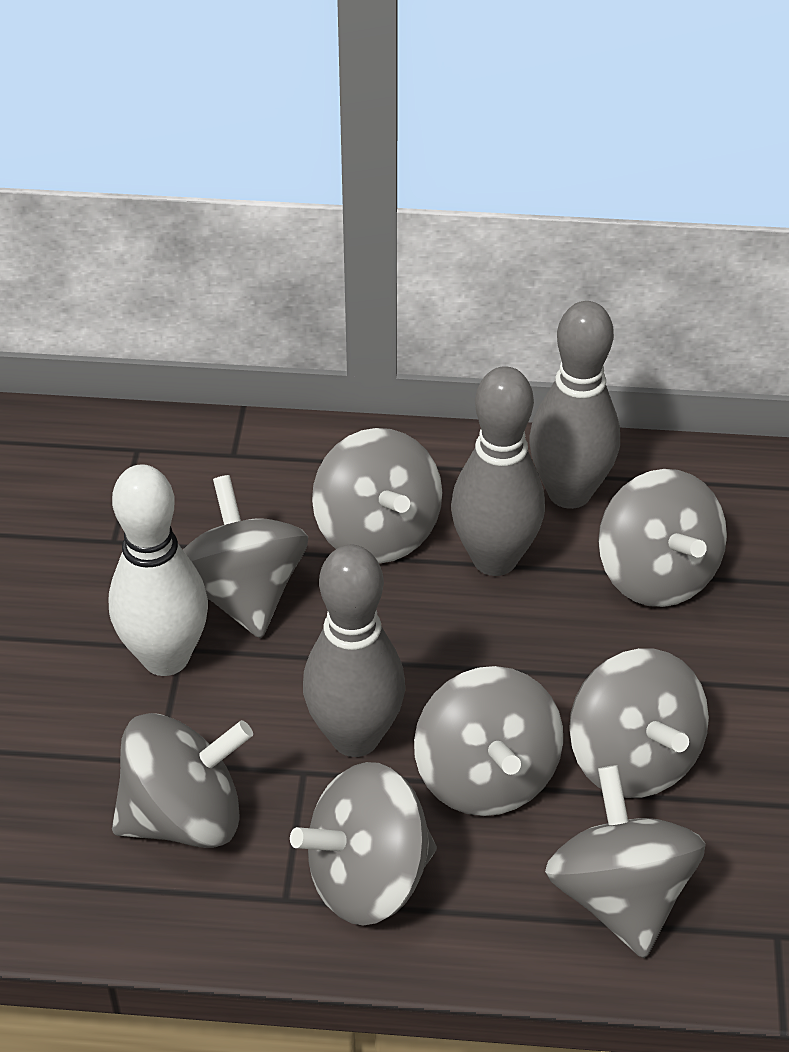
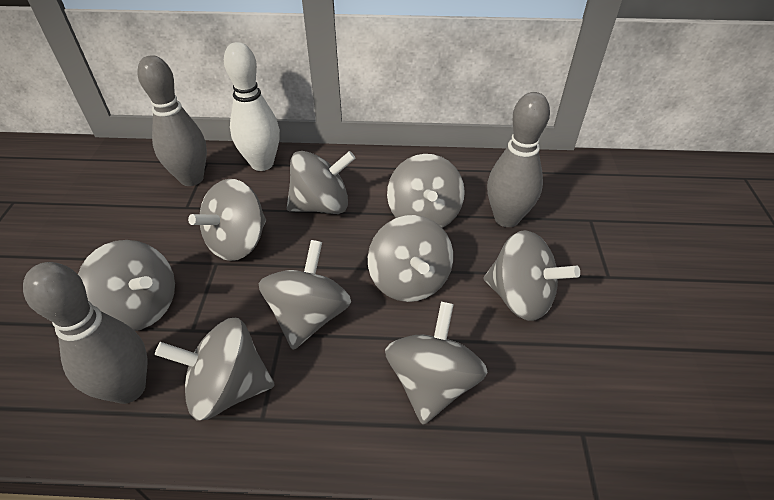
grey spinning top: 8 -> 9

